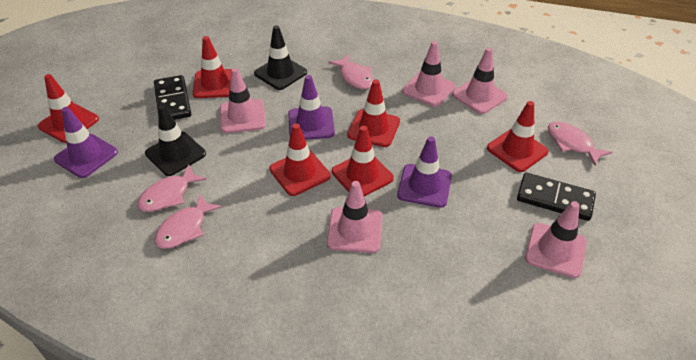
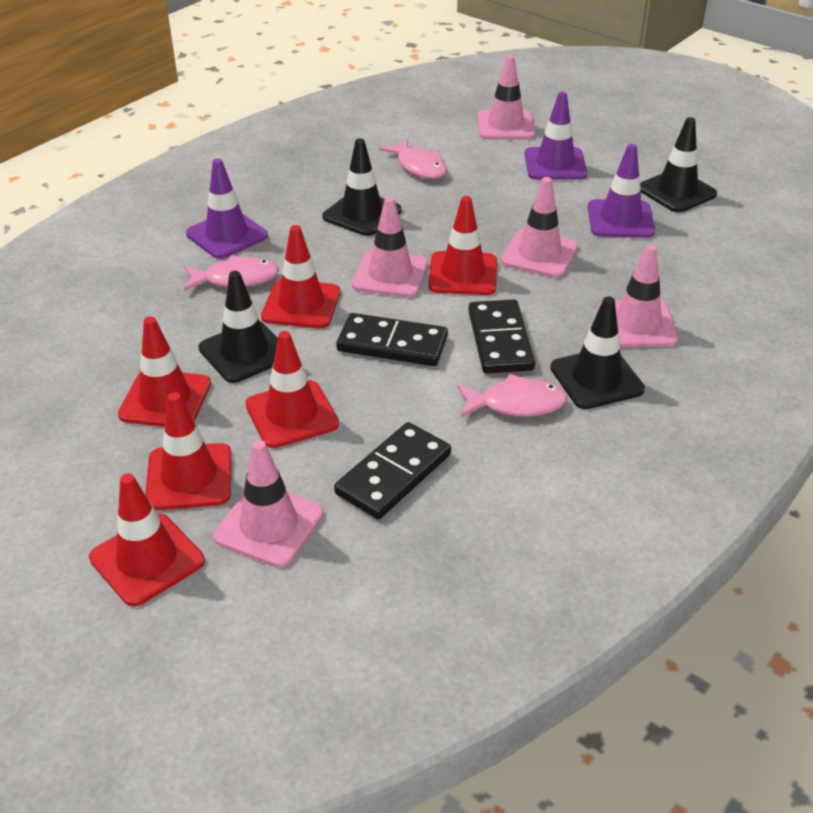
black domino: 2 -> 3
black traffic cone: 2 -> 4
pink fish: 4 -> 3

